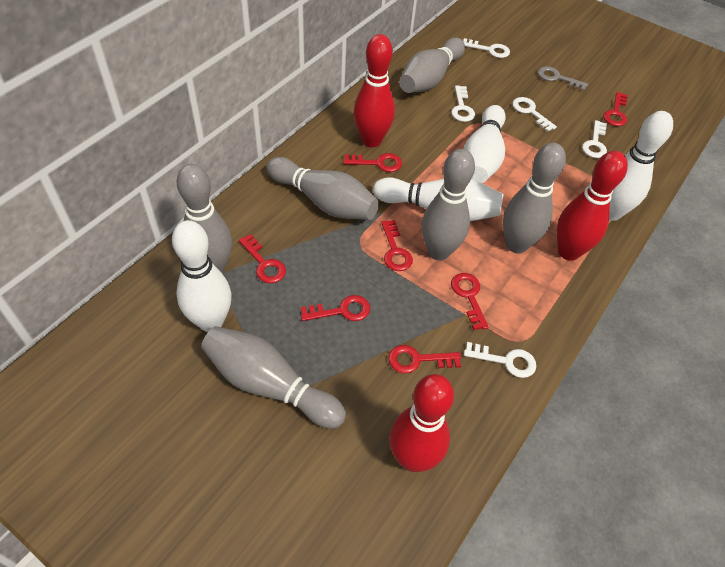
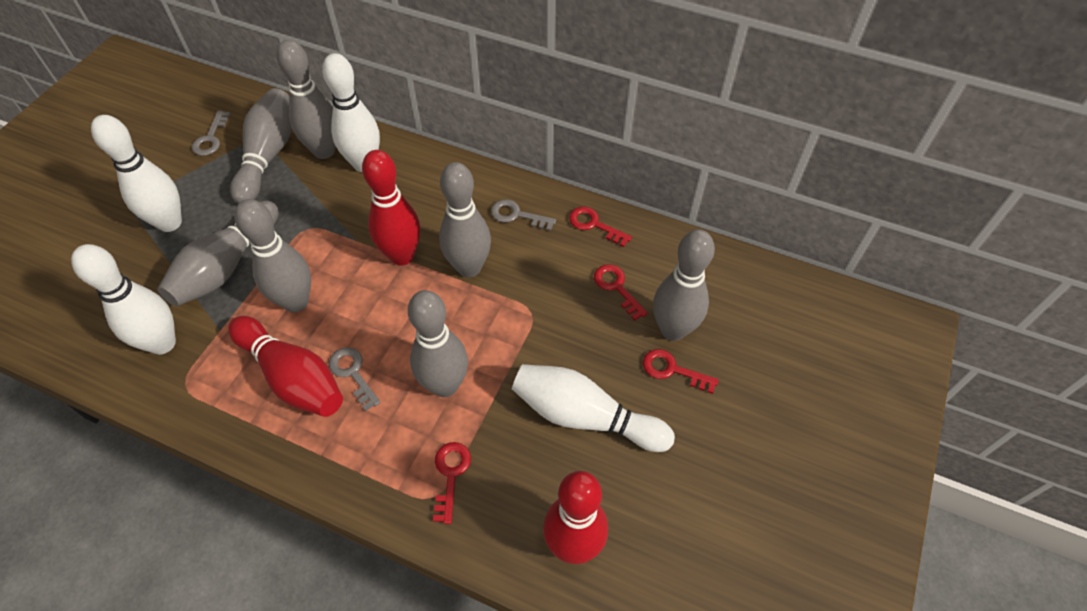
grey bowling pin: 6 -> 7
grey key: 1 -> 3
red key: 7 -> 4
white key: 5 -> 0

